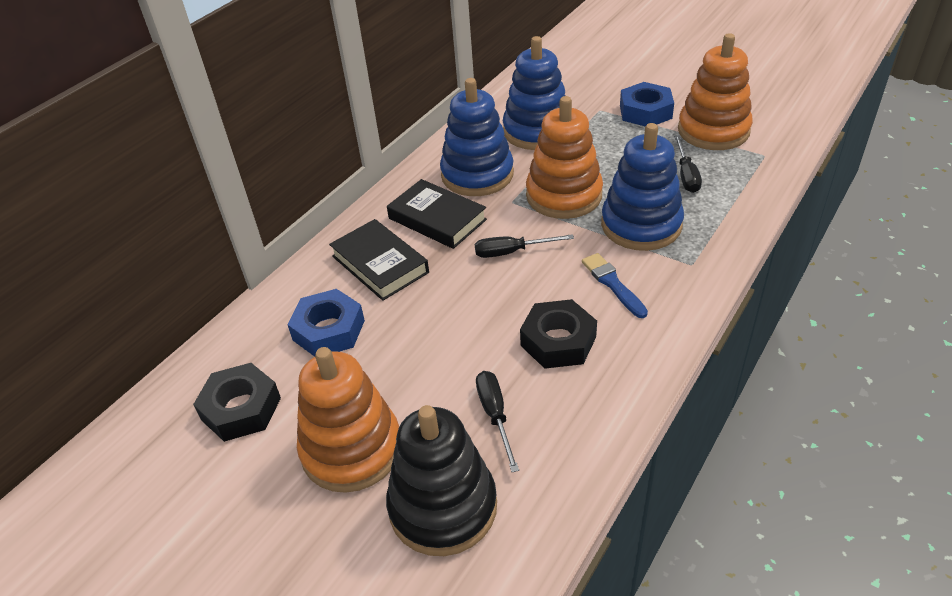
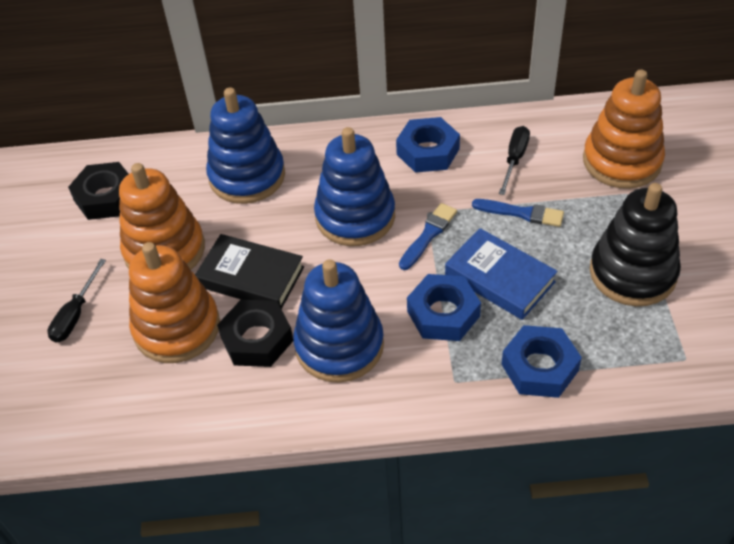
black book: 2 -> 1
black screwdriver: 3 -> 2
blue book: 0 -> 1
blue brush: 1 -> 2
blue nut: 2 -> 3

